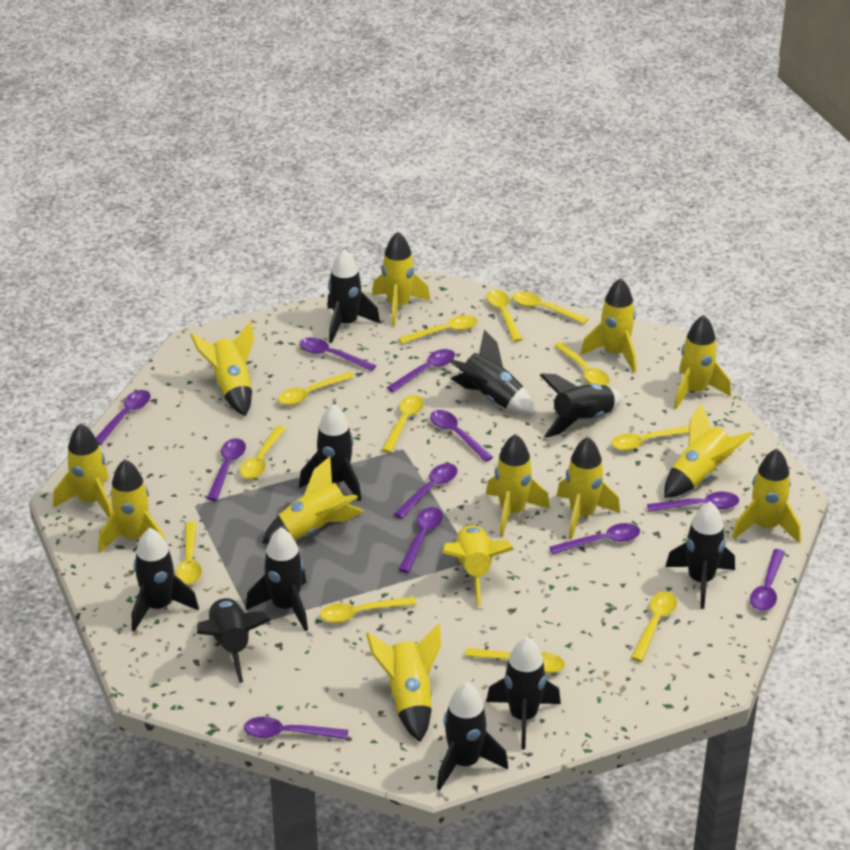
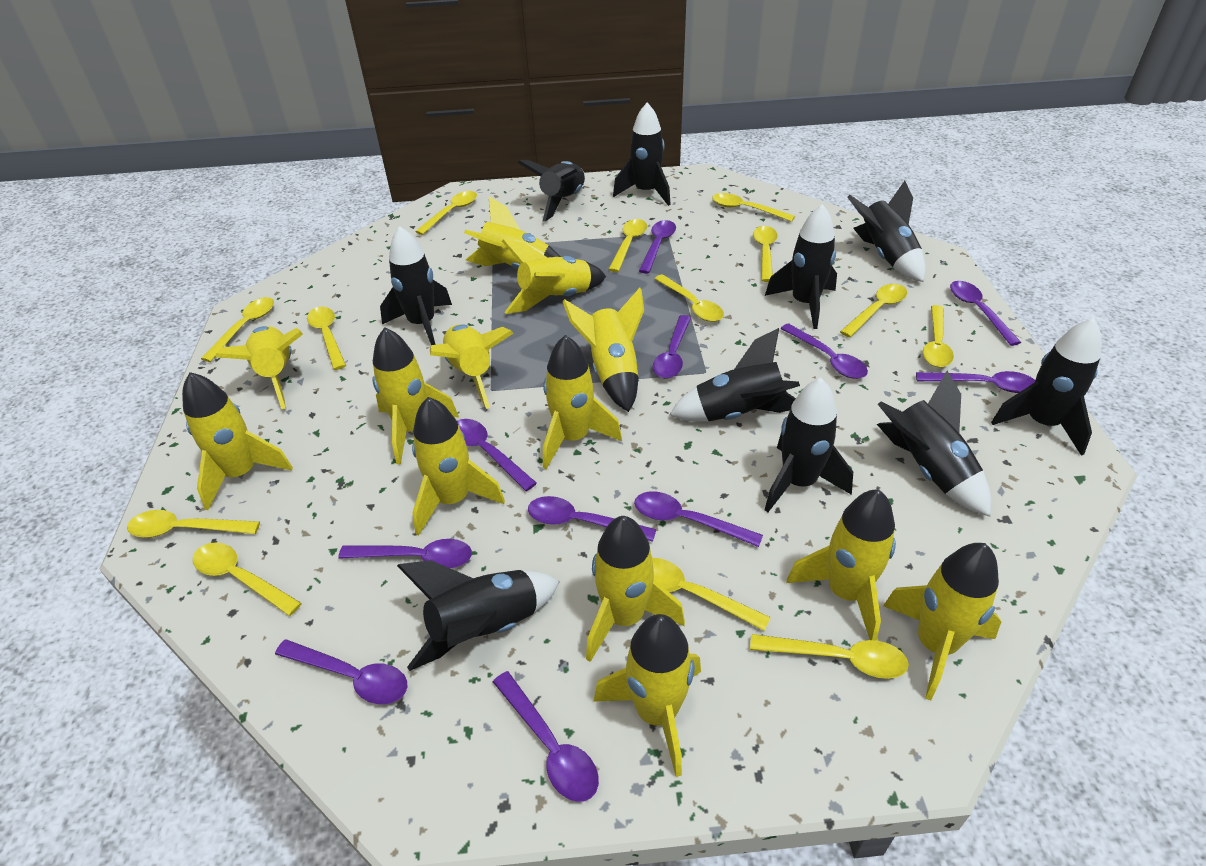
yellow spoon: 12 -> 13

